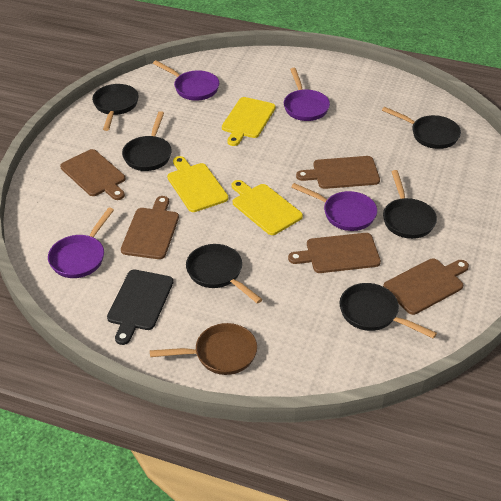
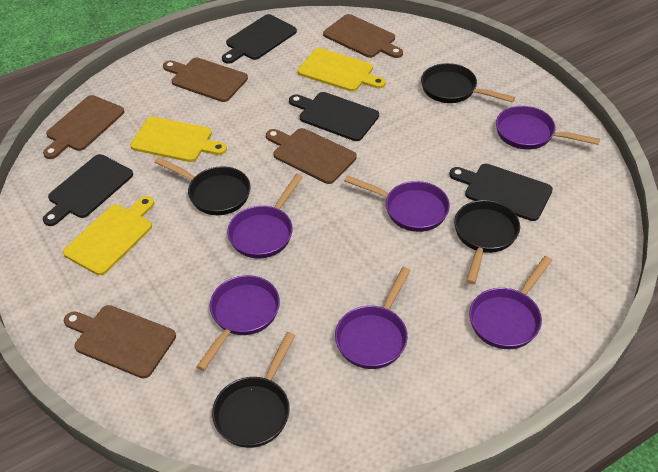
black cutting board: 1 -> 4
black pan: 6 -> 4
brown pan: 1 -> 0
purple pan: 4 -> 6

